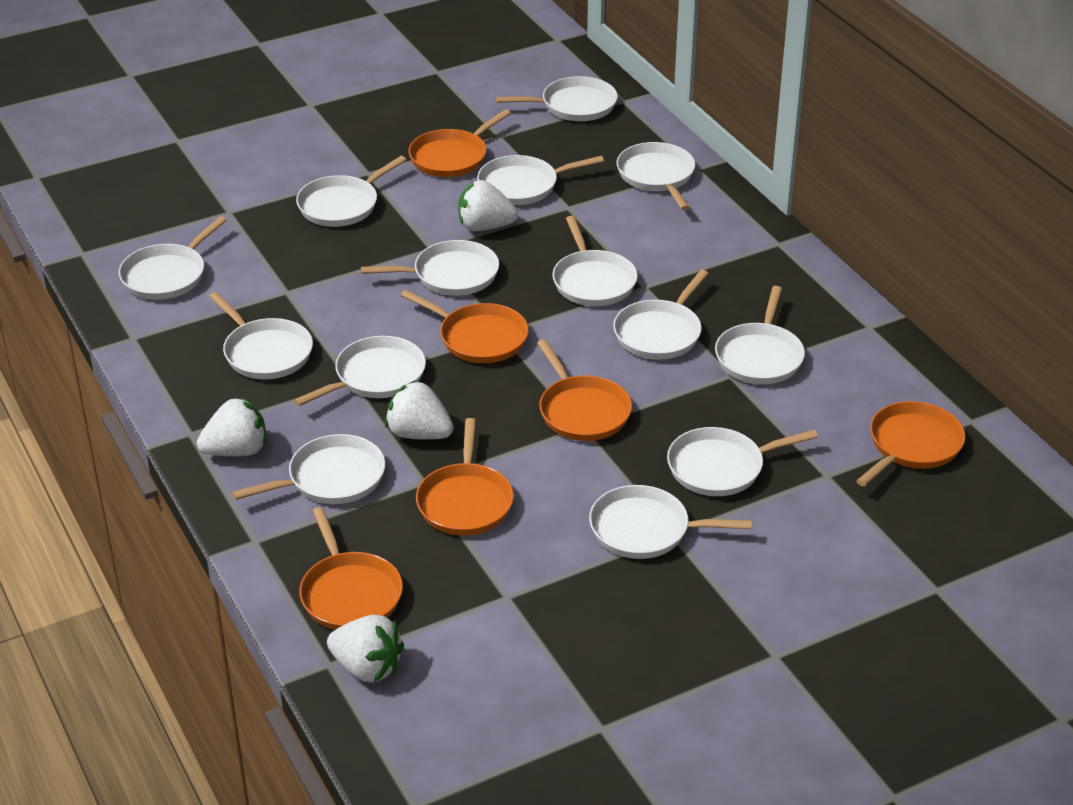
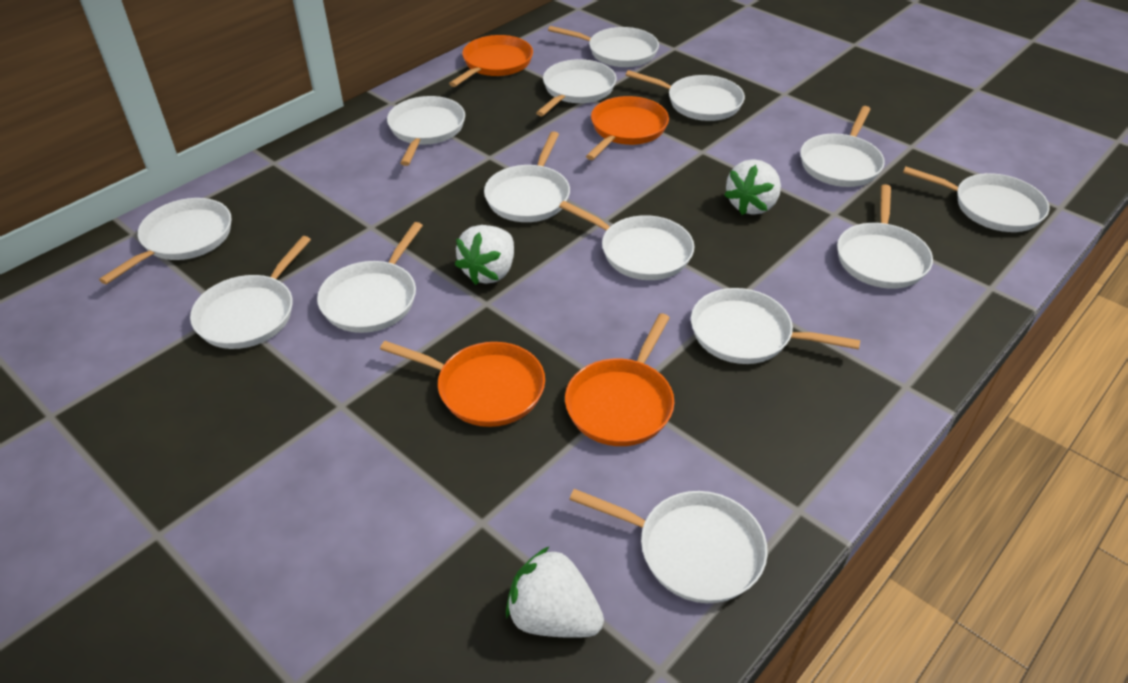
orange pan: 6 -> 4
white strawberry: 4 -> 3

